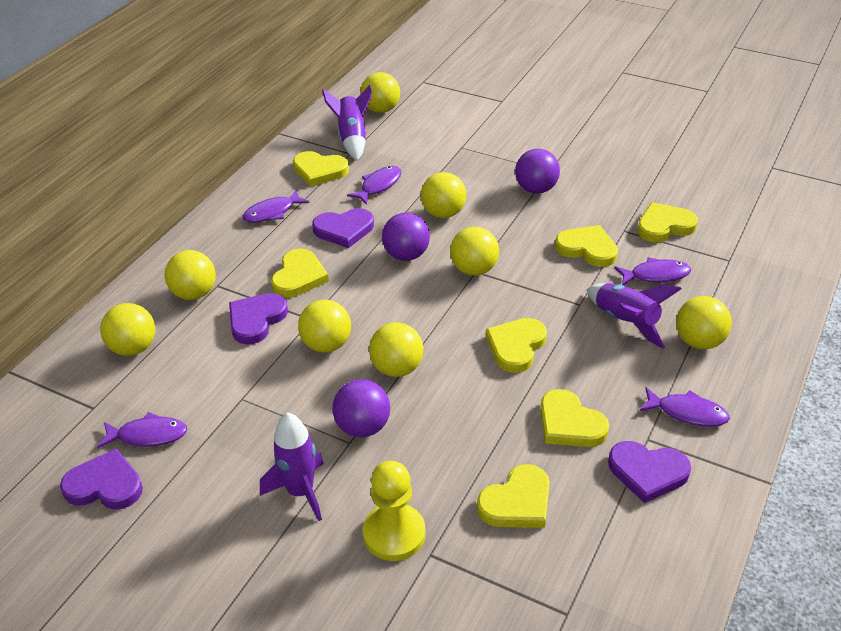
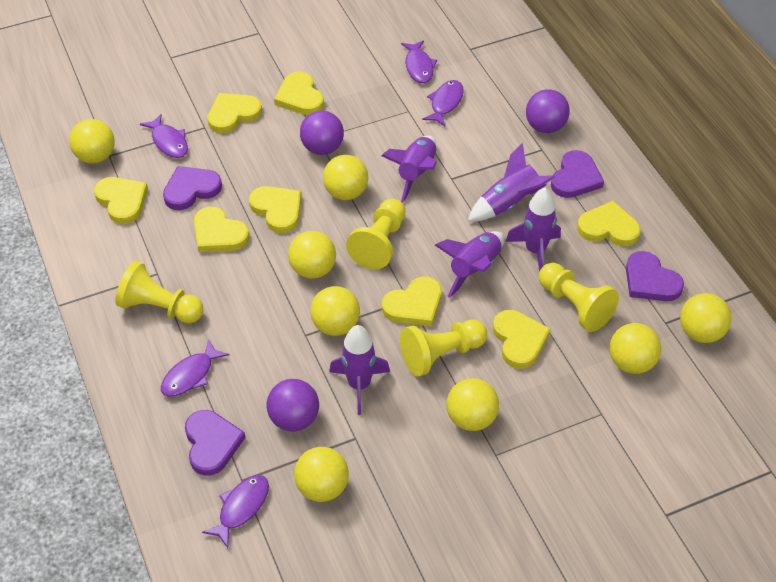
purple rocket: 3 -> 5
yellow heart: 7 -> 8
yellow pawn: 1 -> 4

